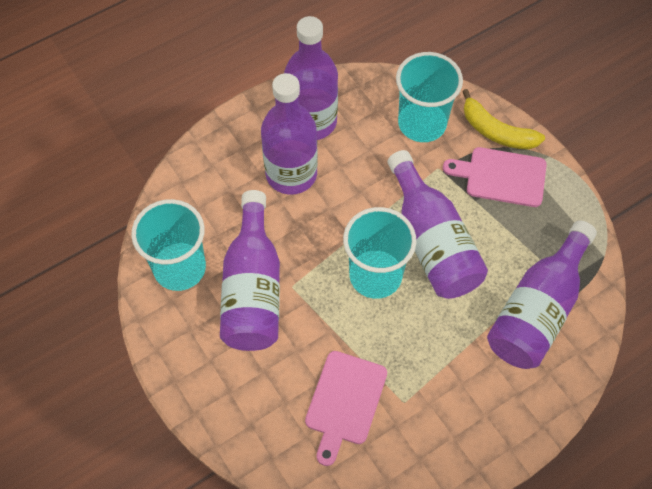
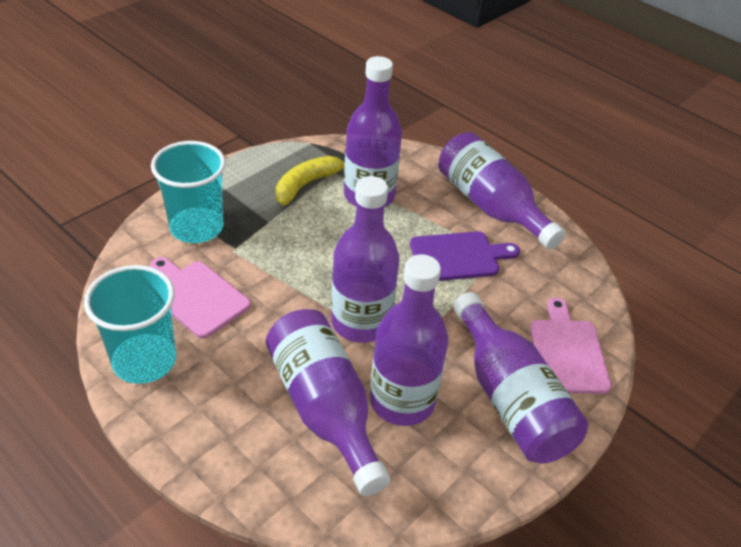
purple bottle: 5 -> 6
purple cutting board: 0 -> 1
turquoise cup: 3 -> 2

